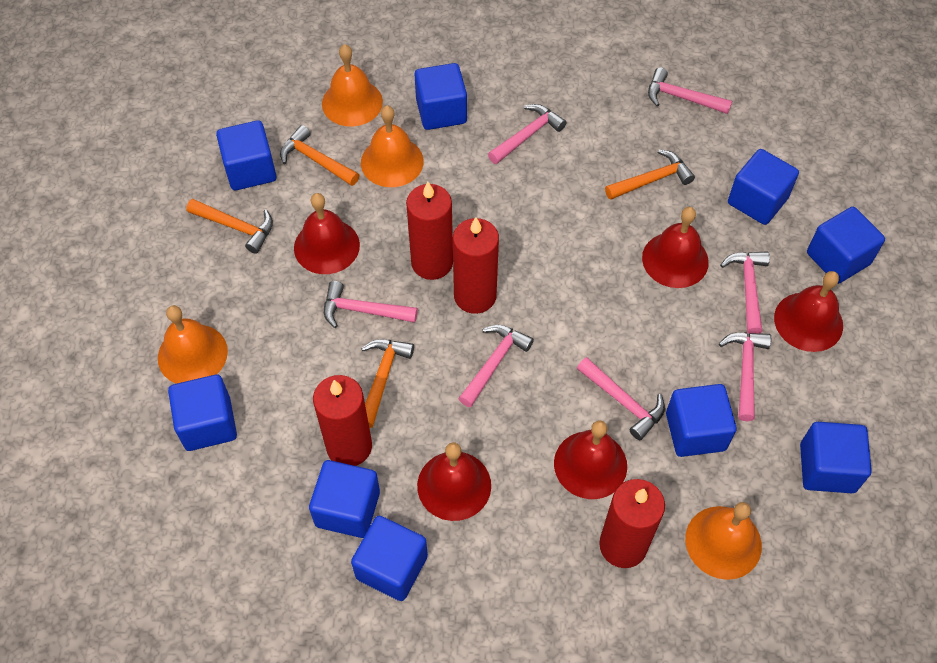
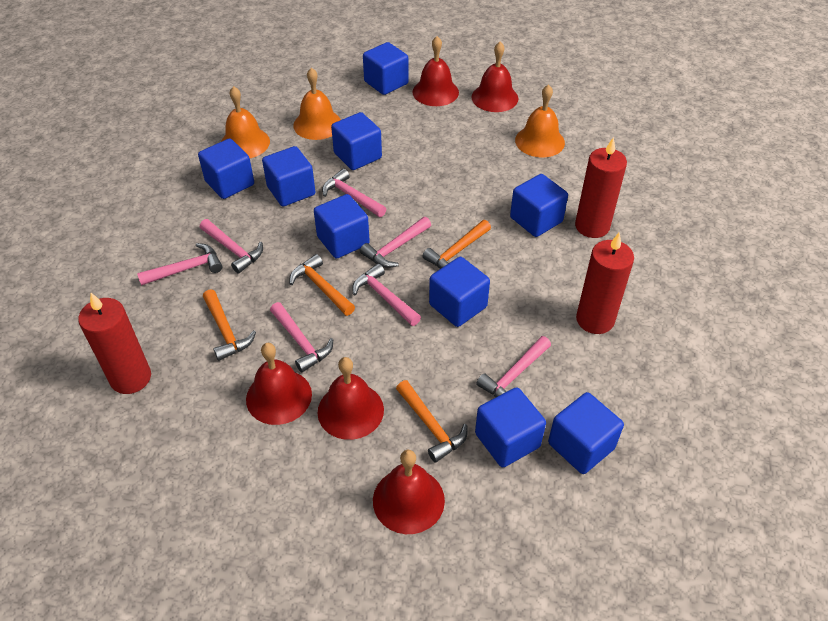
orange bell: 4 -> 3
red candle: 4 -> 3

